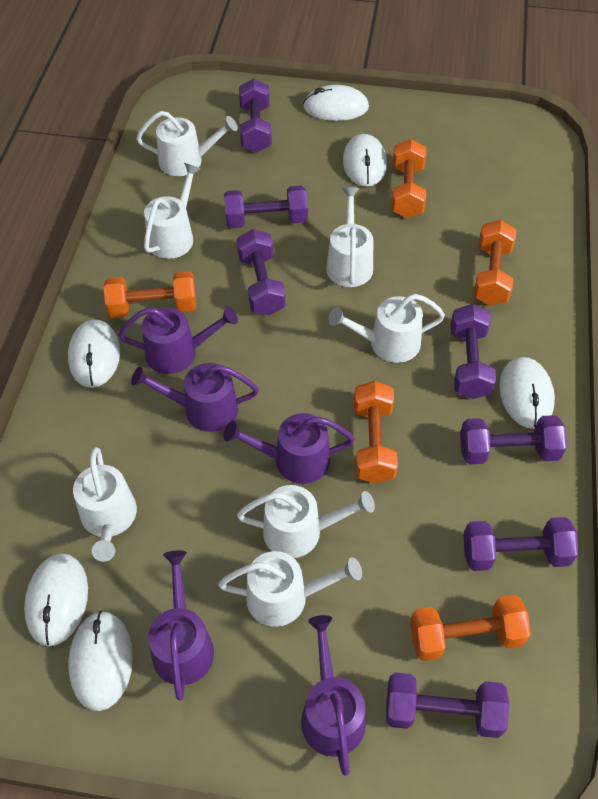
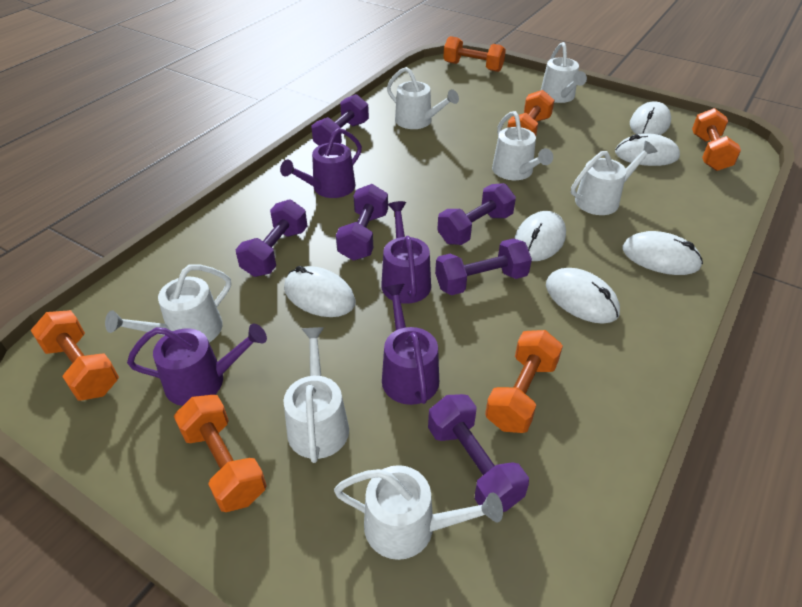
orange dumbbell: 5 -> 6
purple dumbbell: 7 -> 6
purple watering can: 5 -> 4

